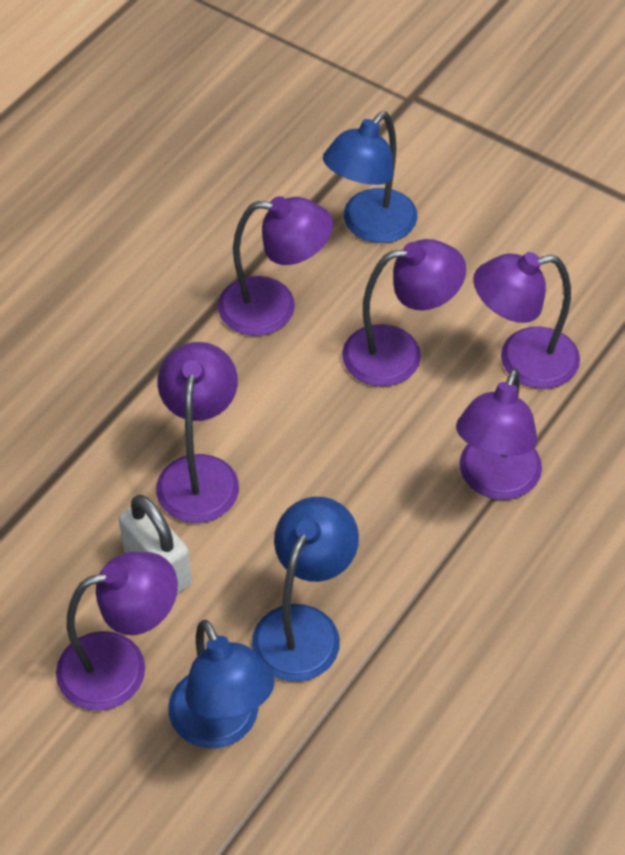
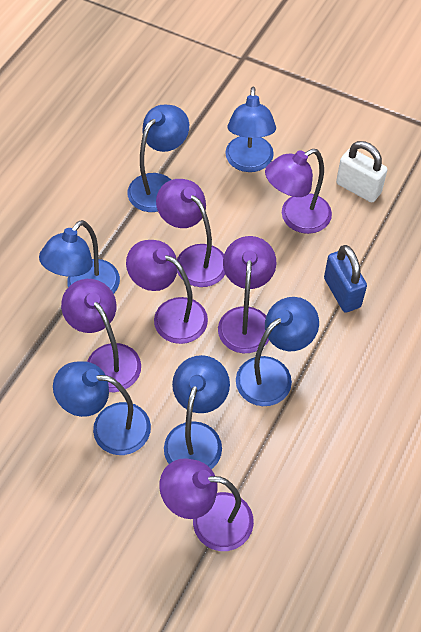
blue lamp: 3 -> 6
blue padlock: 0 -> 1

